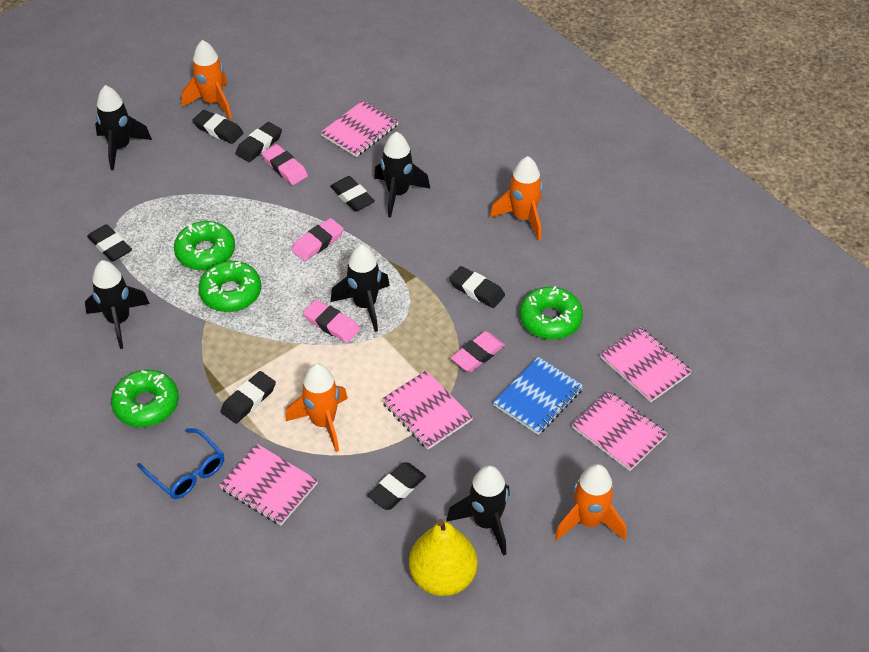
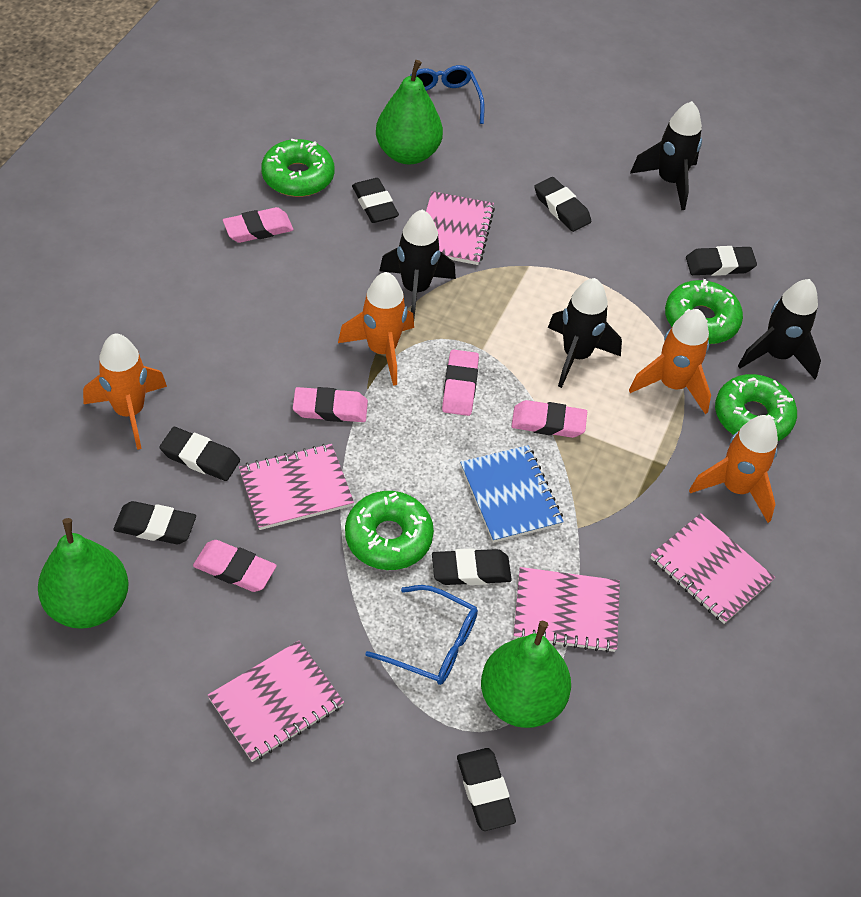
black rocket: 5 -> 4
blue glasses: 1 -> 2
green pear: 0 -> 3
pink eraser: 4 -> 5
yellow pear: 1 -> 0

